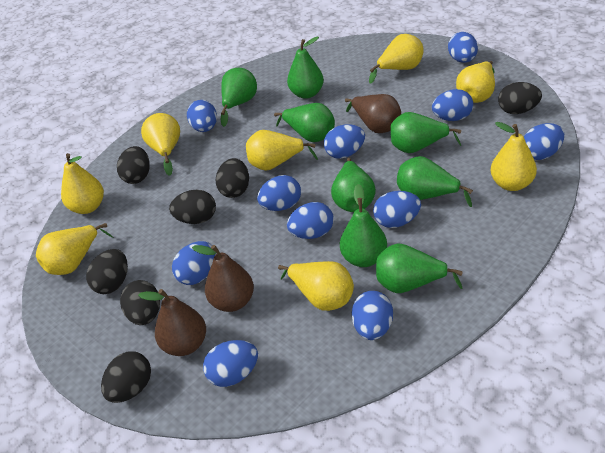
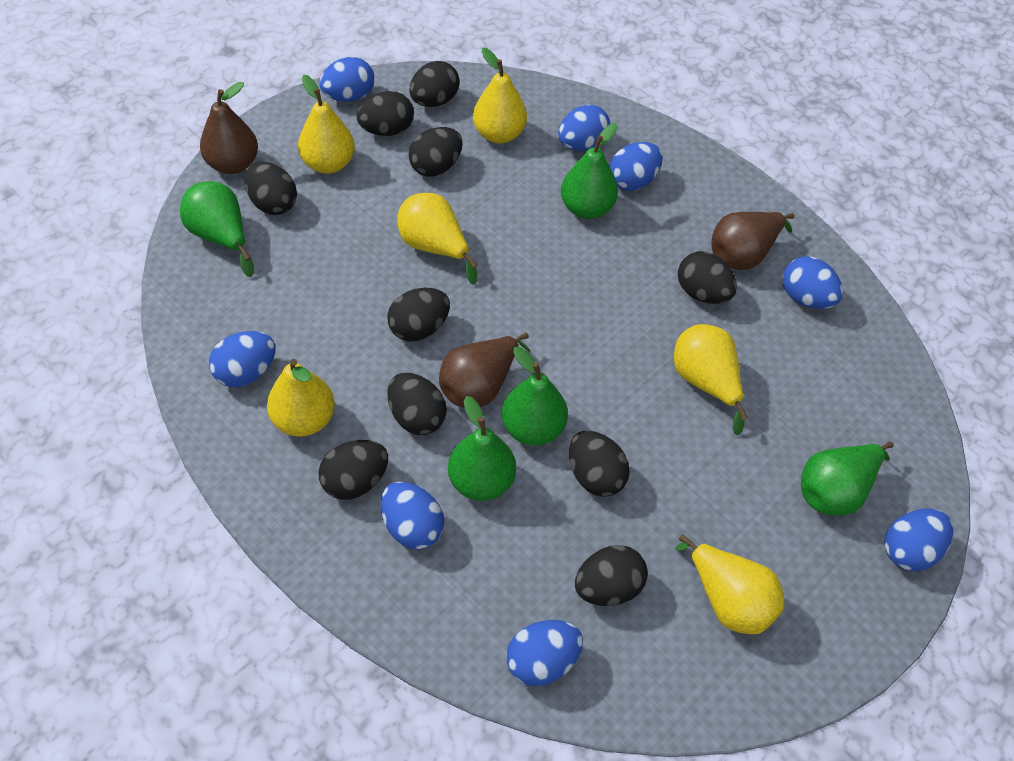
black egg: 7 -> 10
blue egg: 11 -> 8
green pear: 8 -> 5
yellow pear: 8 -> 6

